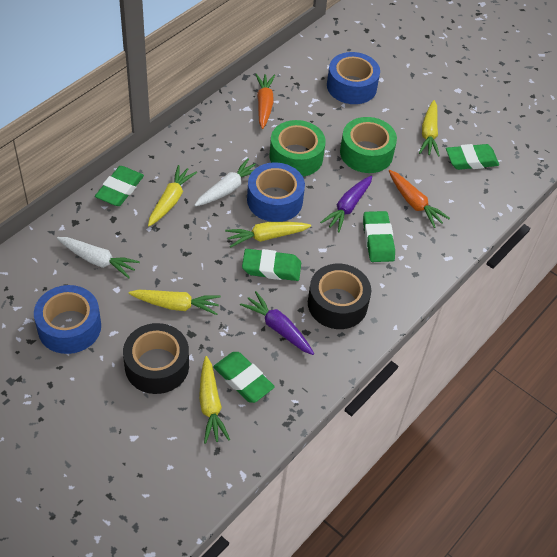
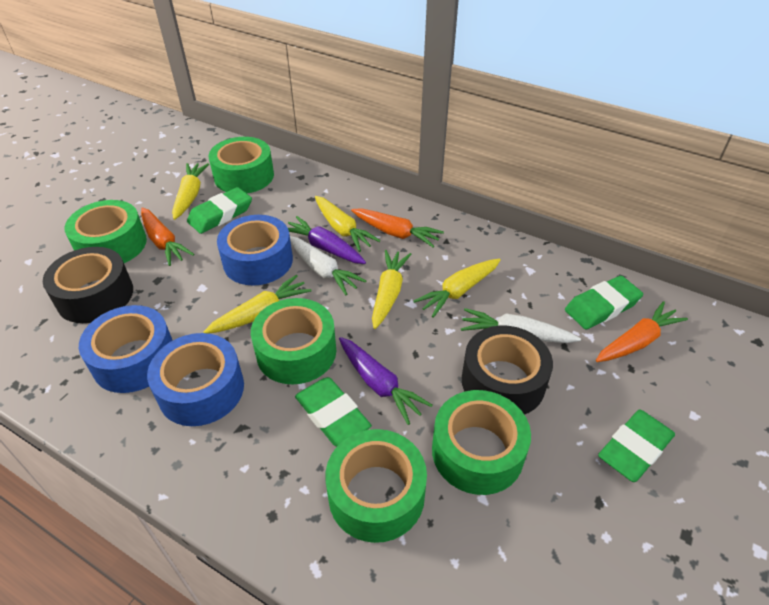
green eraser: 5 -> 4
green tape: 2 -> 5
orange carrot: 2 -> 3

